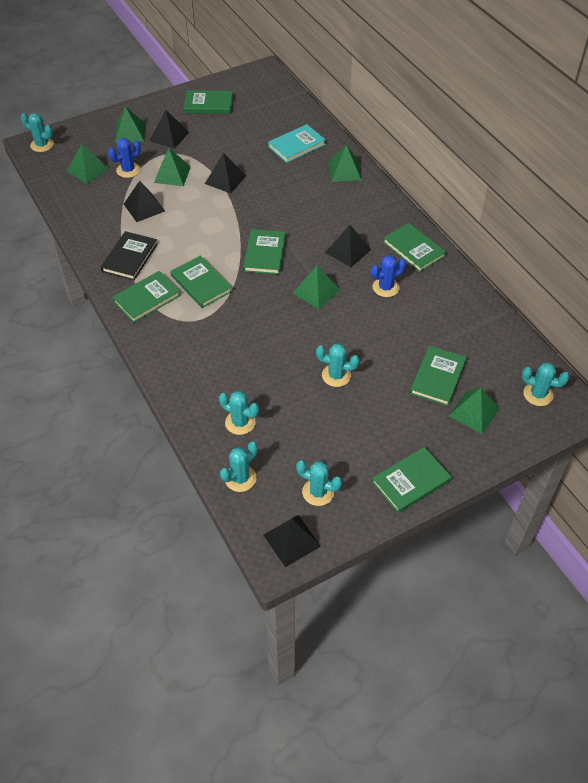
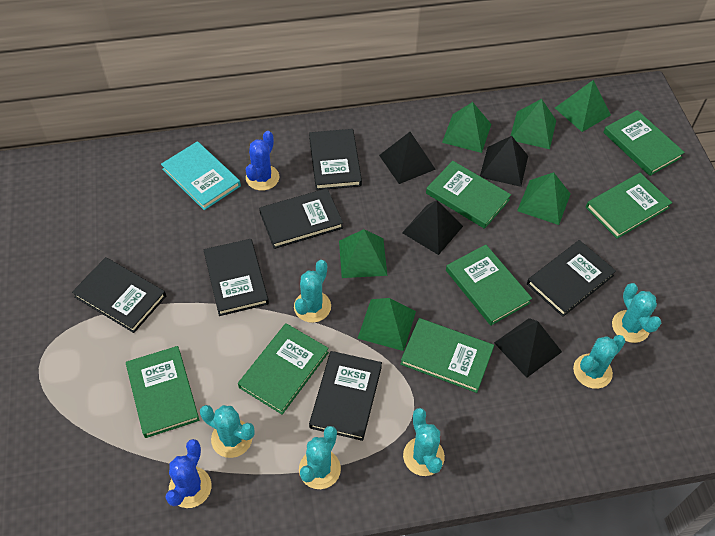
black book: 1 -> 6
black pyramid: 5 -> 4

